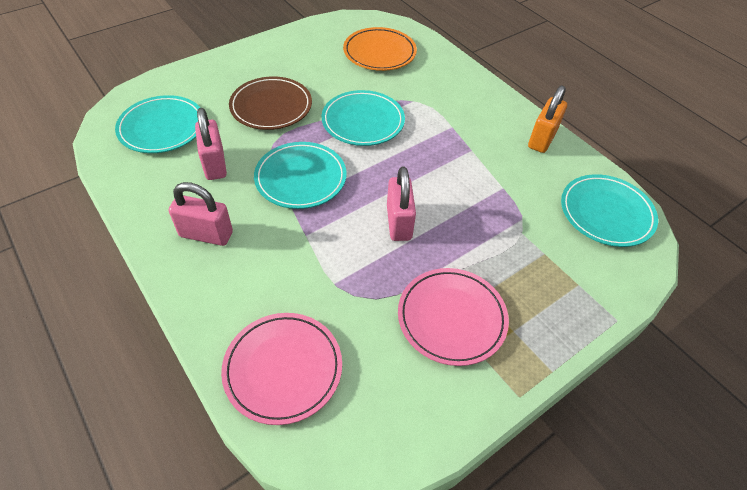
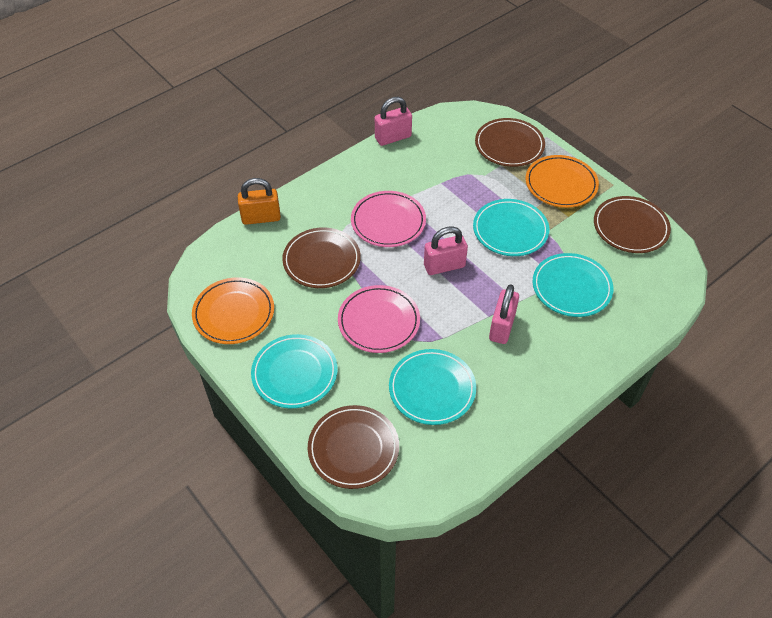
brown plate: 1 -> 4
orange plate: 1 -> 2

